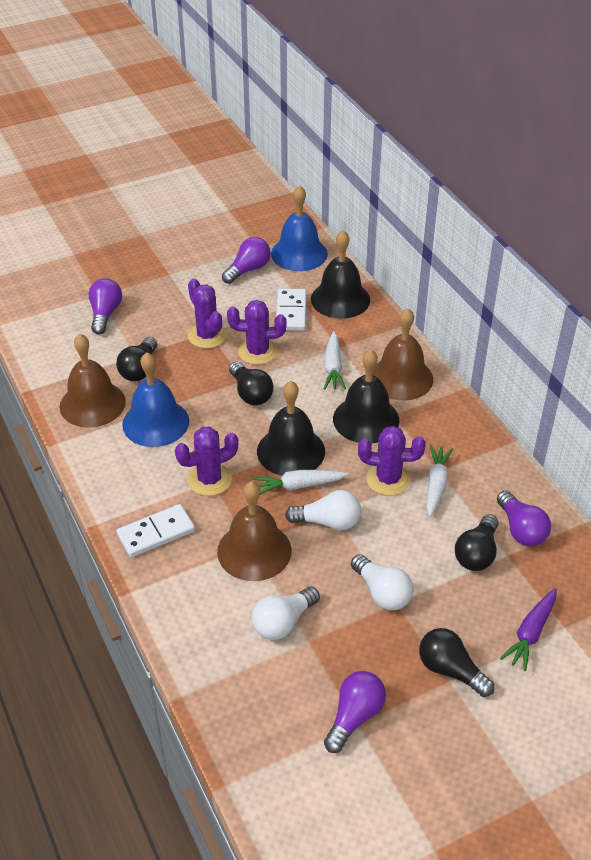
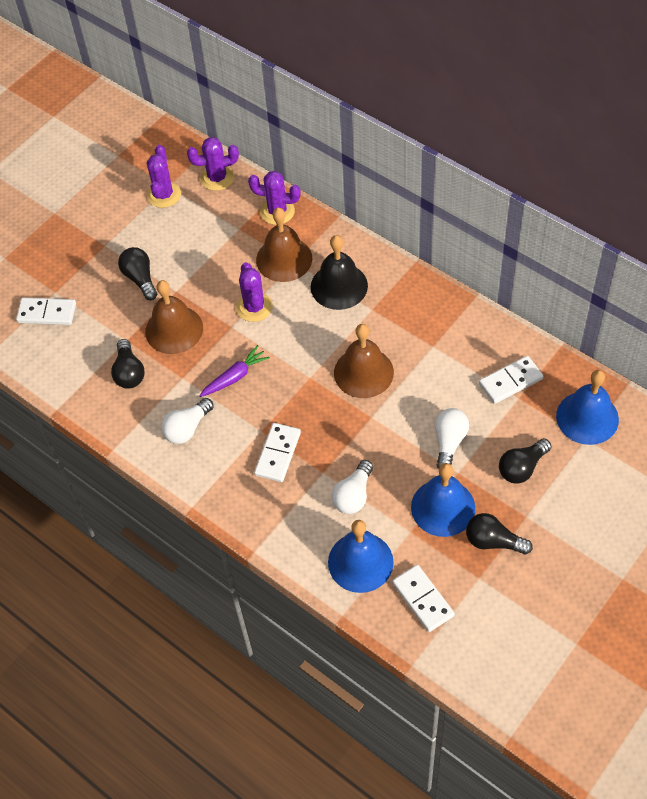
black bell: 3 -> 1
blue bell: 2 -> 3
purple light bulb: 4 -> 0
white carrot: 3 -> 0
white domino: 2 -> 4

